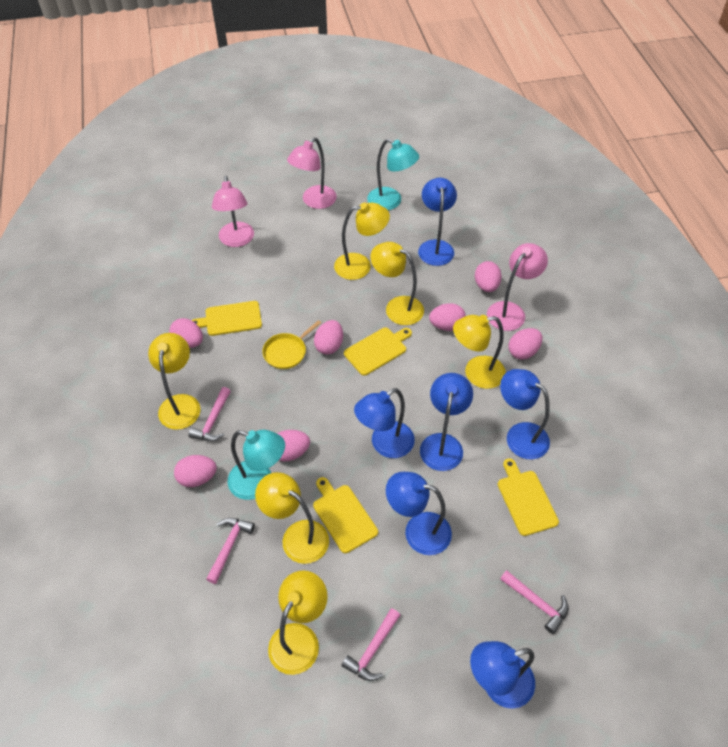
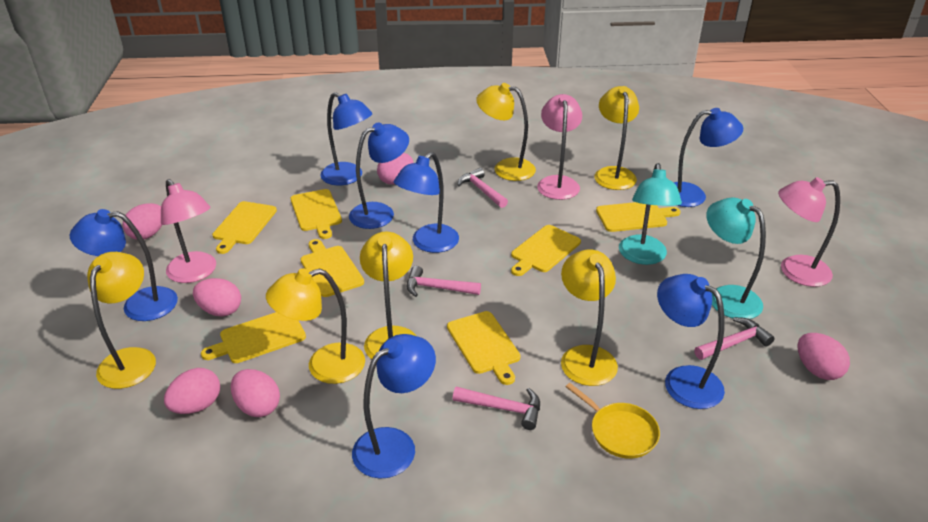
blue lamp: 6 -> 7
pink egg: 7 -> 6
yellow cutting board: 4 -> 7

